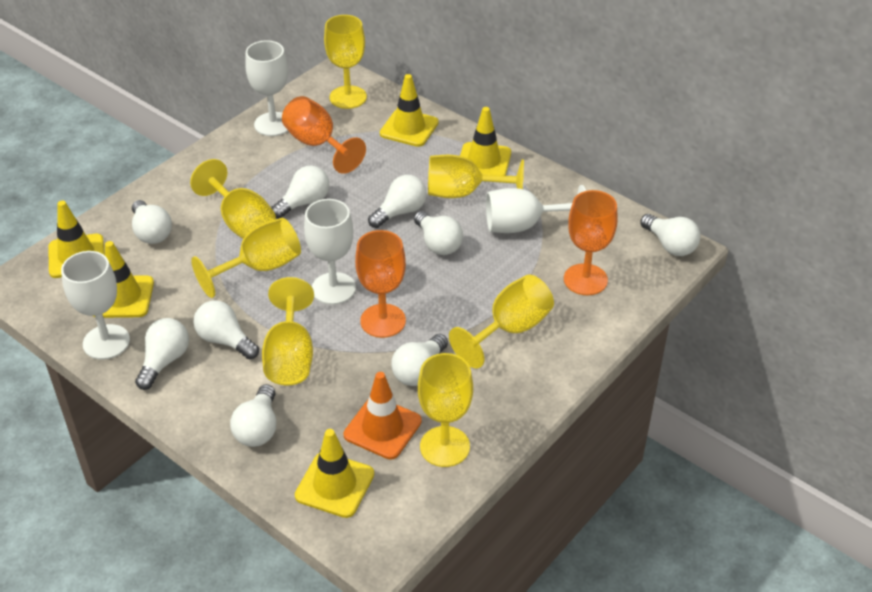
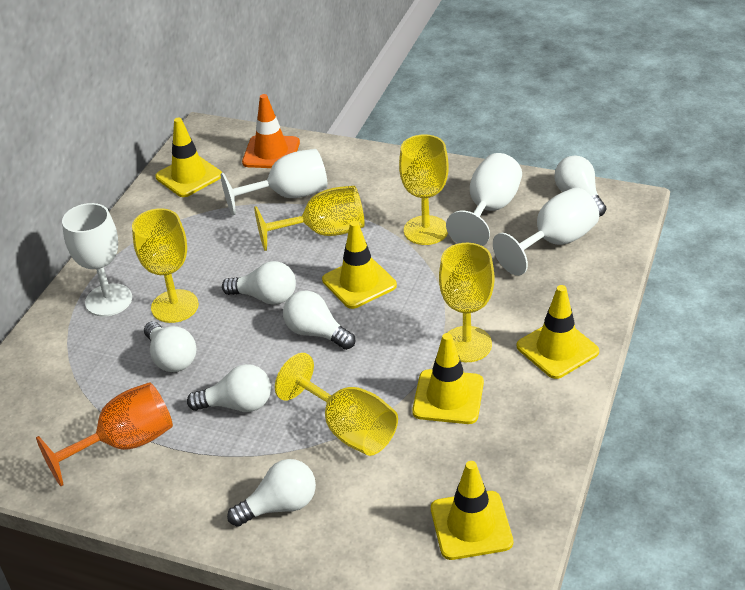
orange goblet: 3 -> 1
white light bulb: 9 -> 6
yellow goblet: 7 -> 5

